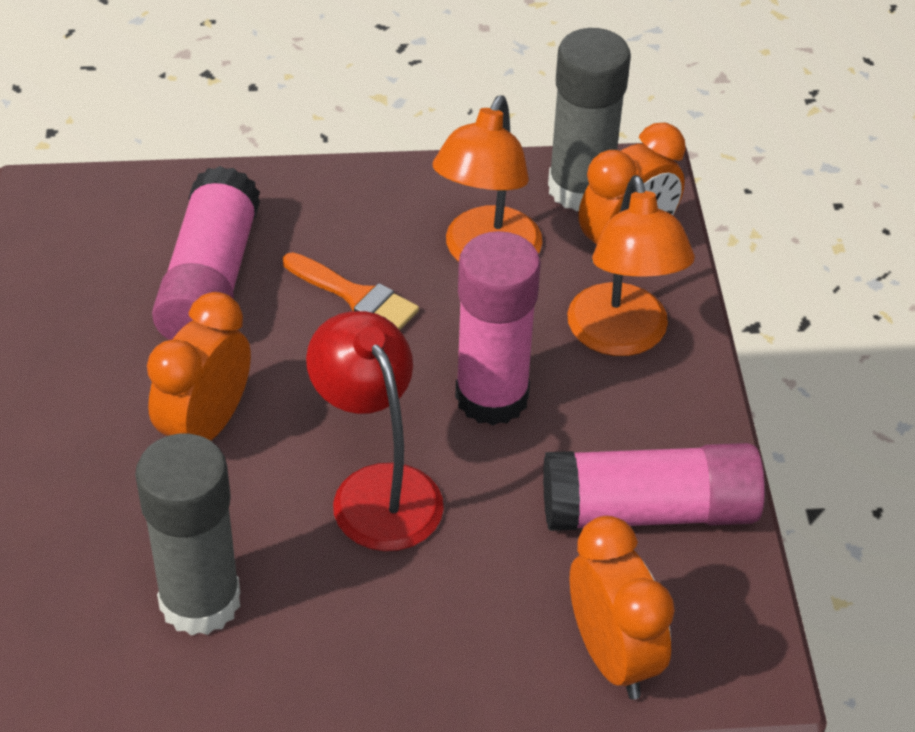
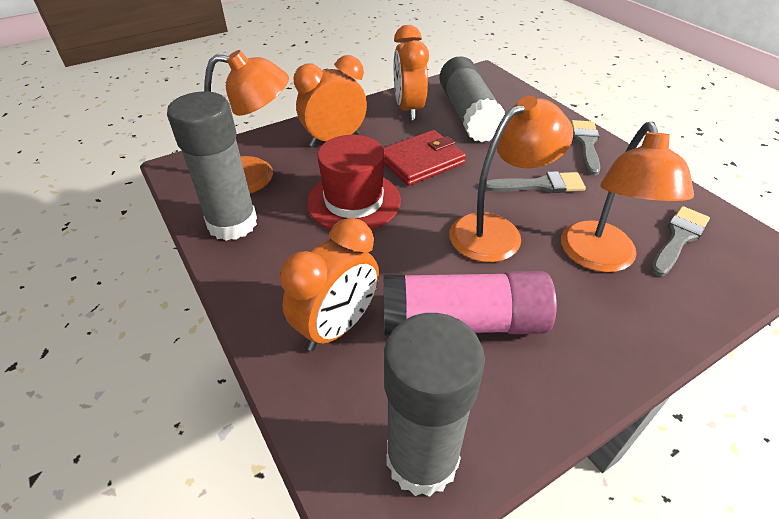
grey brush: 0 -> 3
grey glue stick: 2 -> 3
orange brush: 1 -> 0
orange lamp: 2 -> 3
pink glue stick: 3 -> 1
red hat: 0 -> 1
red lamp: 1 -> 0
red wallet: 0 -> 1

